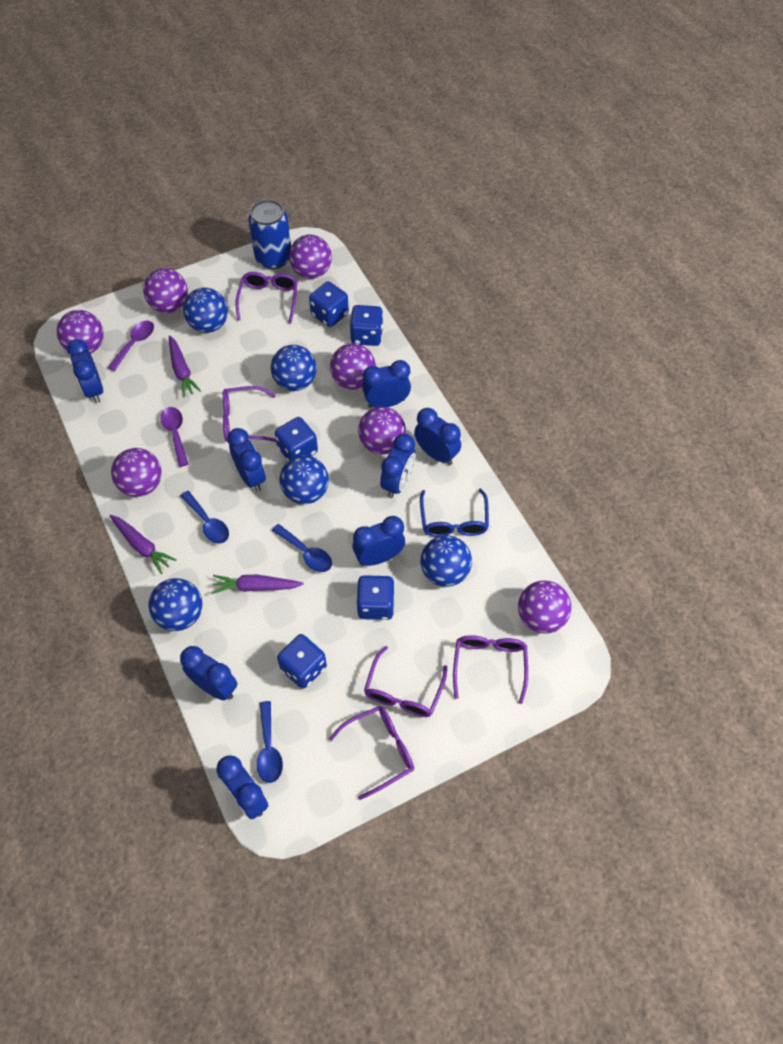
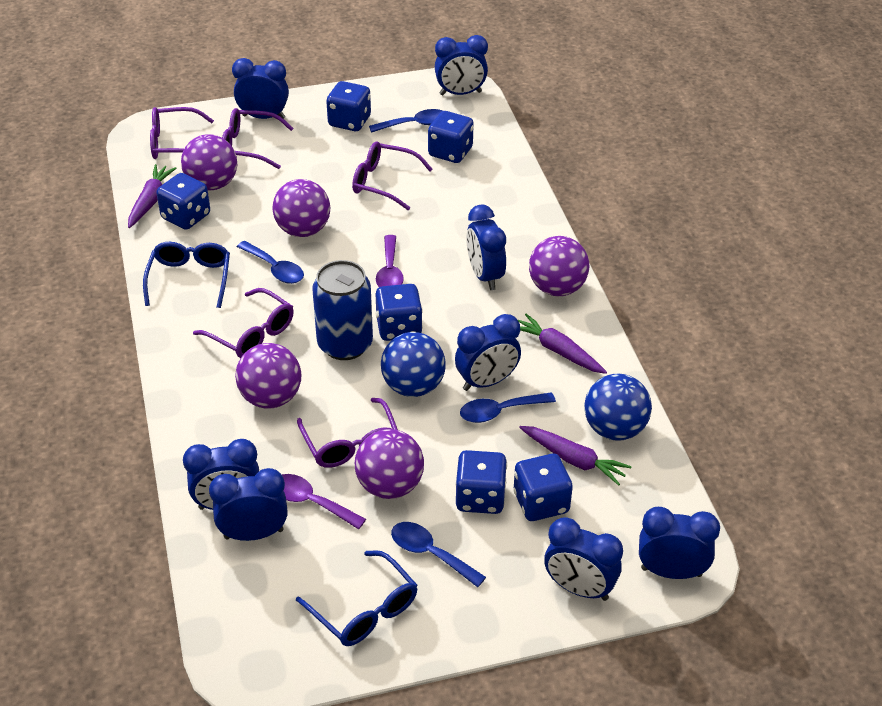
blue ball: 5 -> 2
blue dice: 5 -> 6
blue glasses: 1 -> 2
blue spoon: 3 -> 4
purple ball: 7 -> 5

